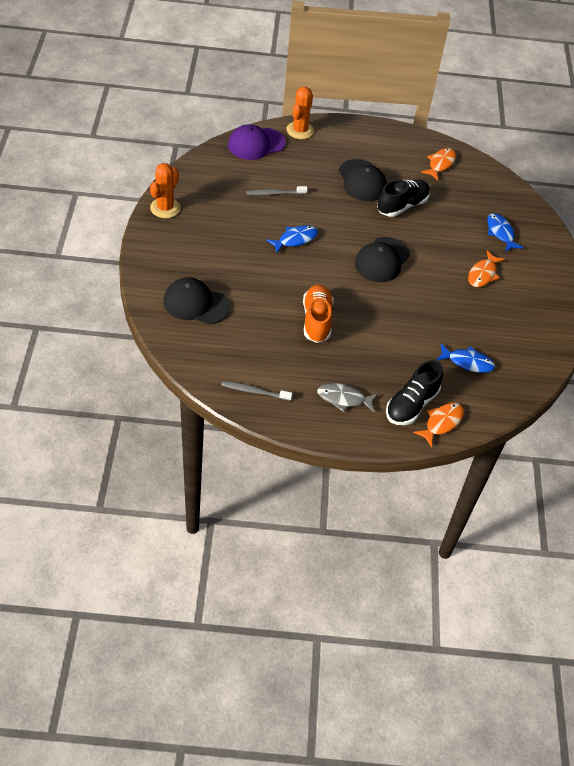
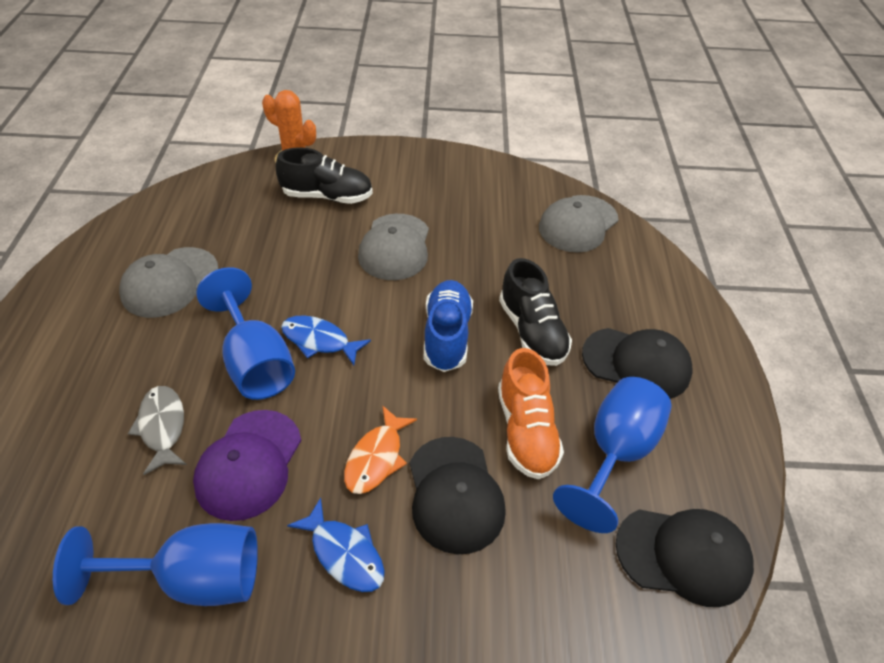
blue fish: 3 -> 2
blue goblet: 0 -> 3
blue shoe: 0 -> 1
grey cap: 0 -> 3
grey toothbrush: 2 -> 0
orange cactus: 2 -> 1
orange fish: 3 -> 1

